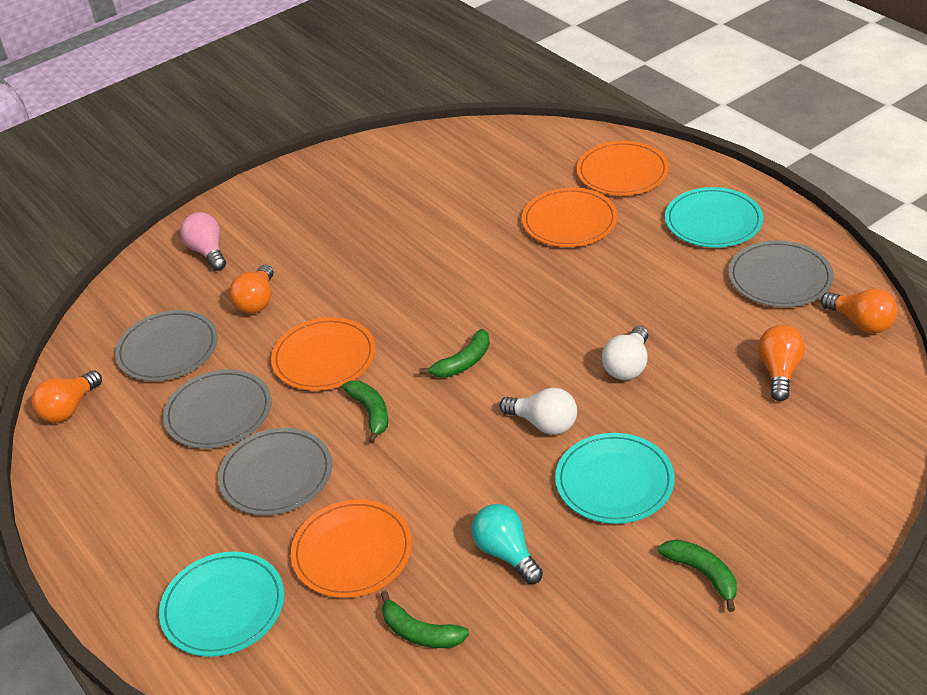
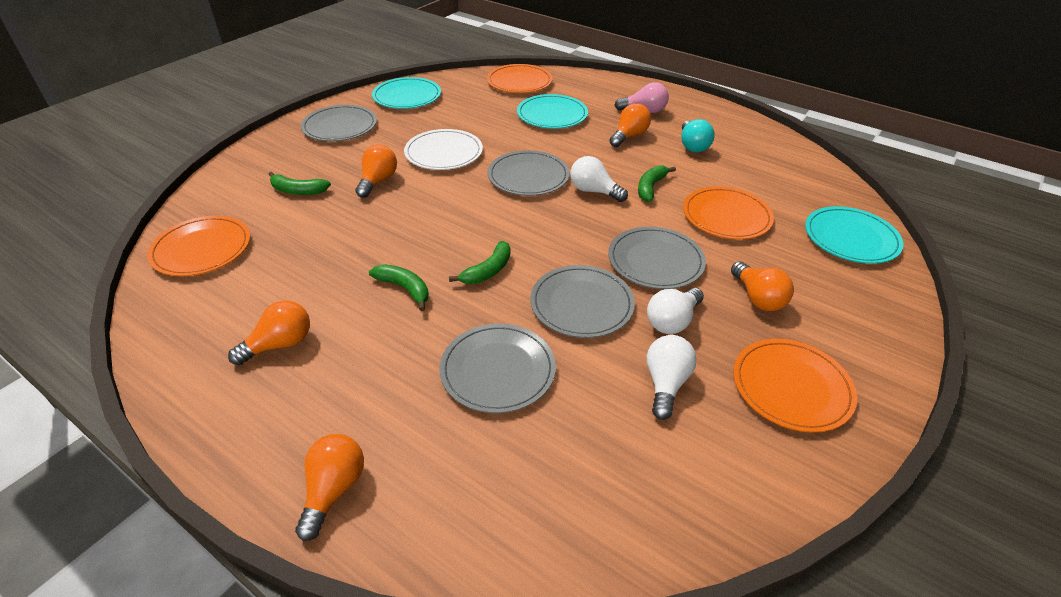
grey plate: 4 -> 5
orange light bulb: 4 -> 5
white light bulb: 2 -> 3
white plate: 0 -> 1

